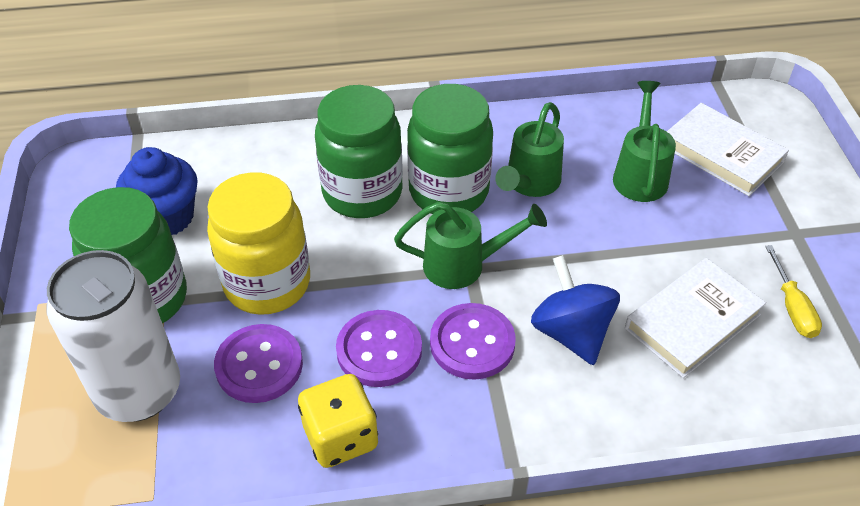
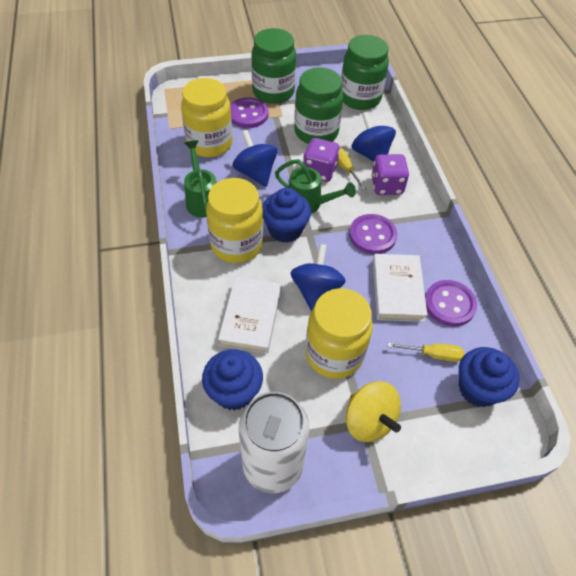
blue cupcake: 1 -> 3
blue spinning top: 1 -> 3
green watering can: 3 -> 2
purple dice: 0 -> 2
yellow dice: 1 -> 0
yellow jar: 1 -> 3
yellow screwdriver: 1 -> 2
yellow spinning top: 0 -> 1

